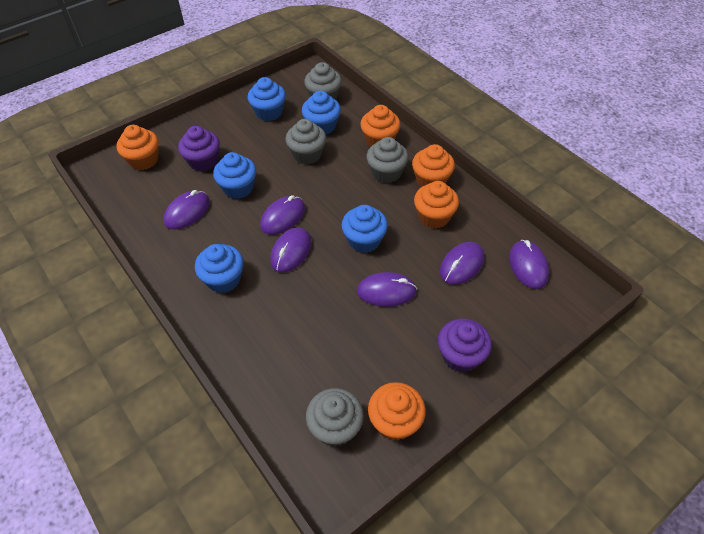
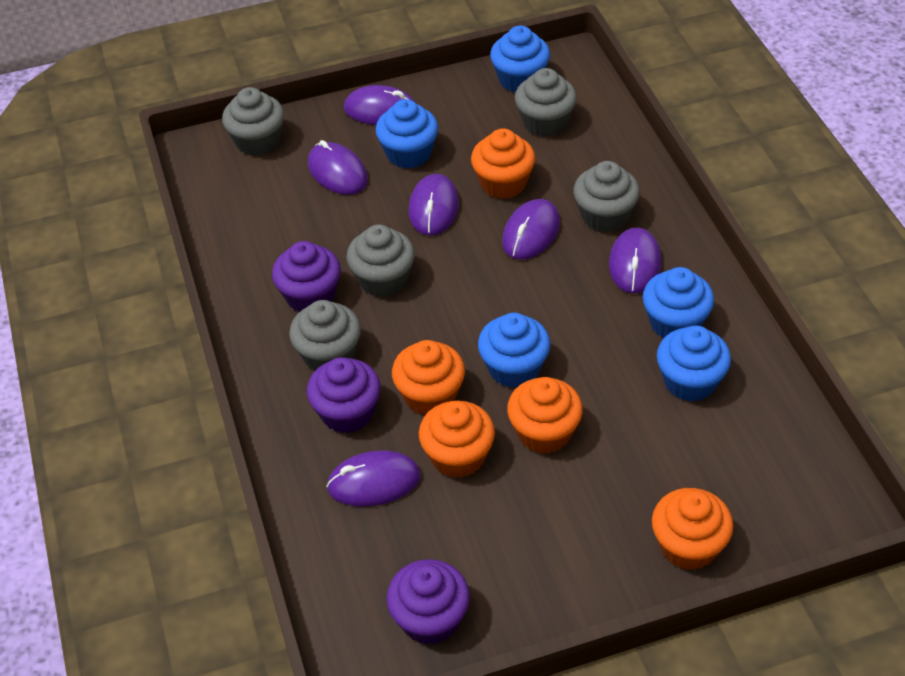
grey cupcake: 4 -> 5
purple cupcake: 2 -> 3

